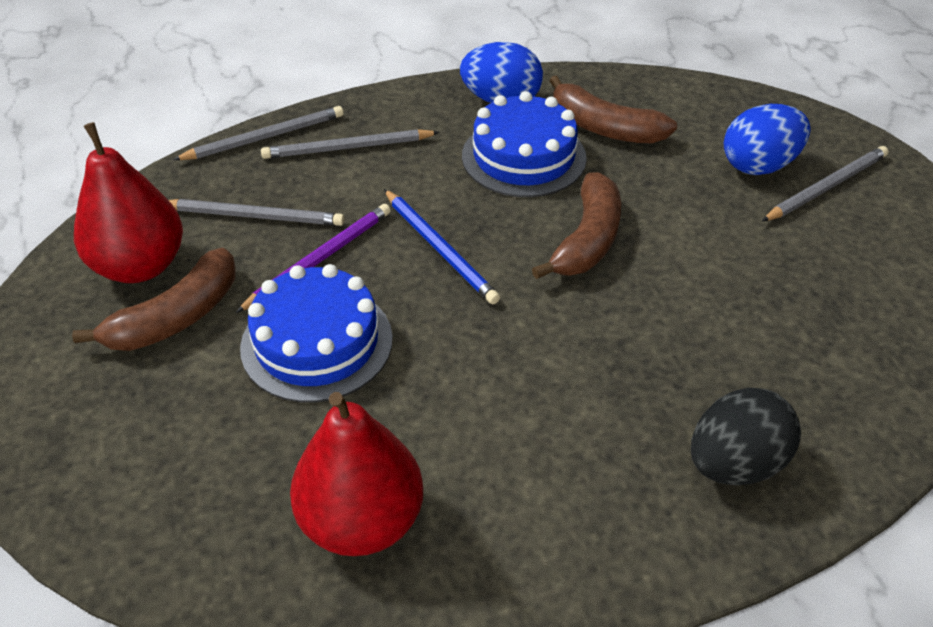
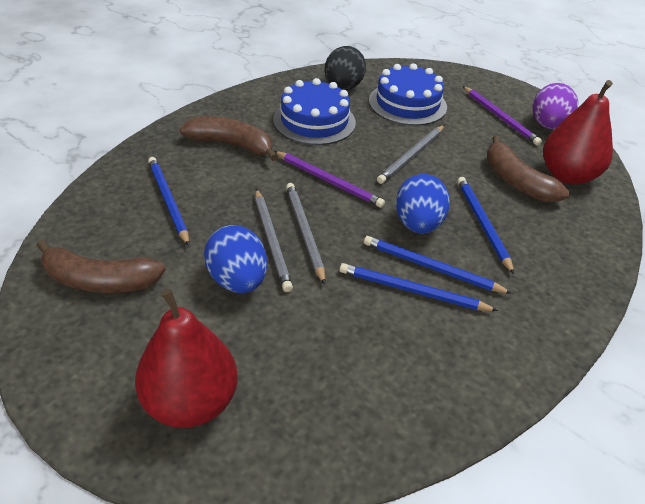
blue pencil: 1 -> 4
grey pencil: 4 -> 3
purple egg: 0 -> 1
purple pencil: 1 -> 2

